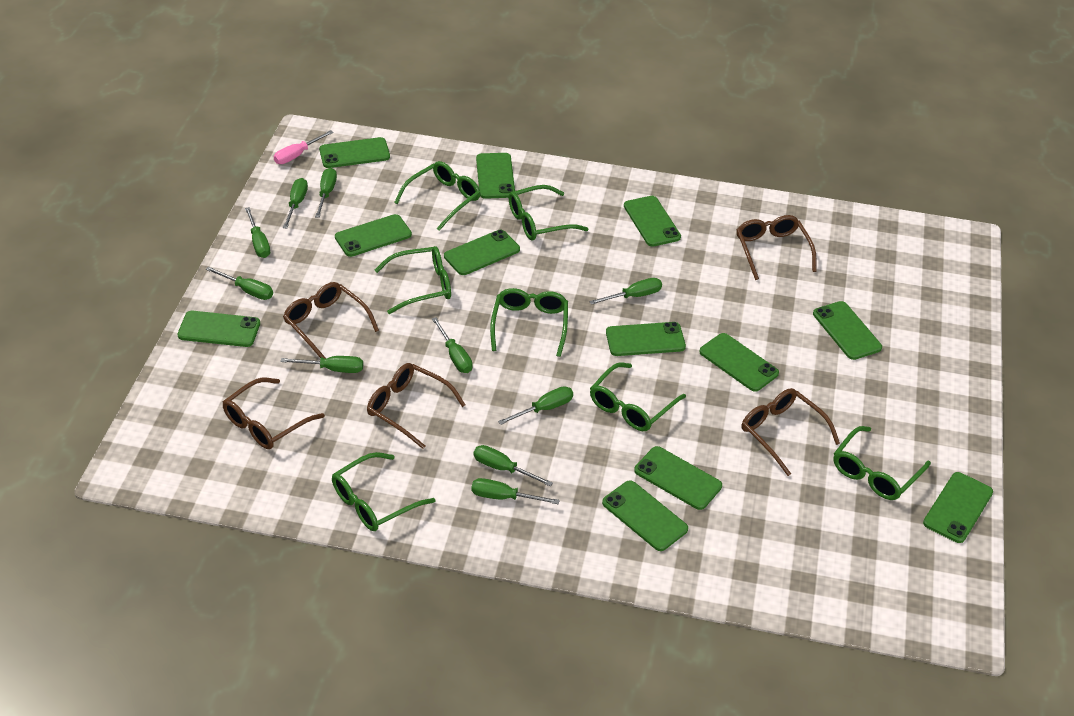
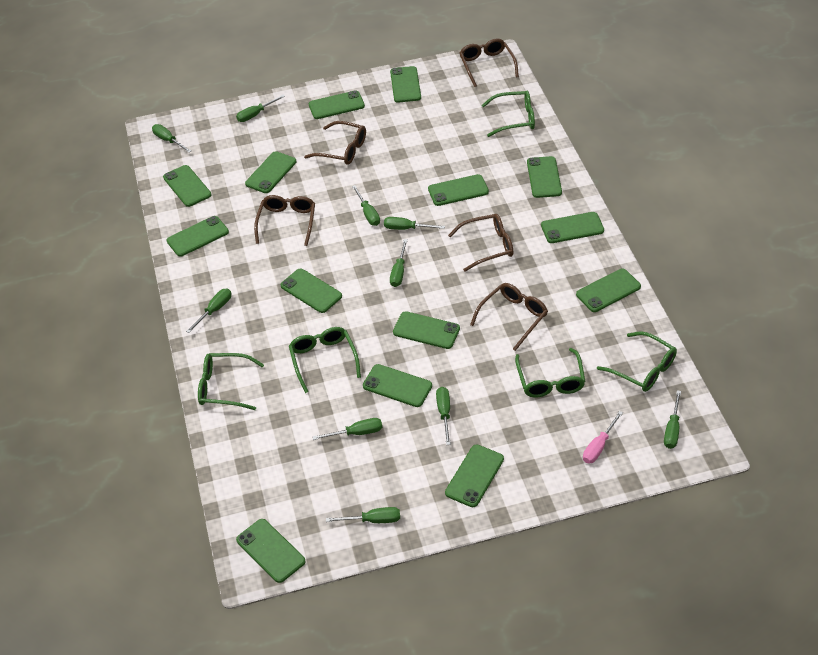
green glasses: 7 -> 5
green phone: 12 -> 14

